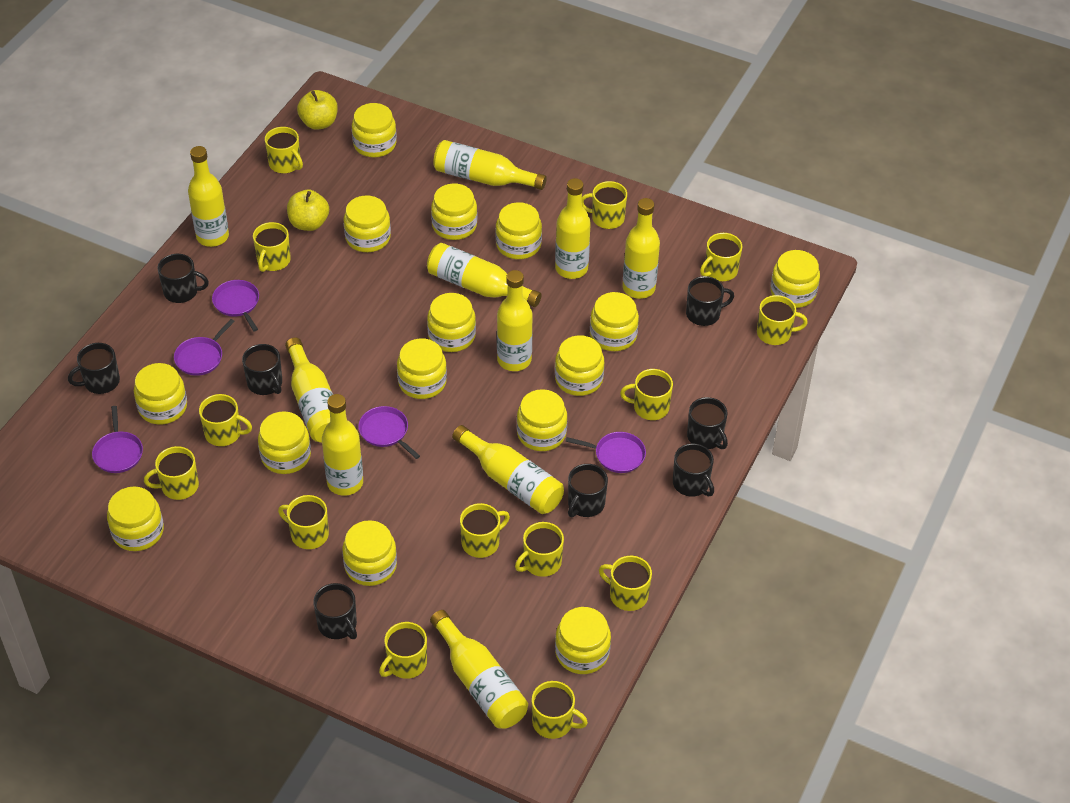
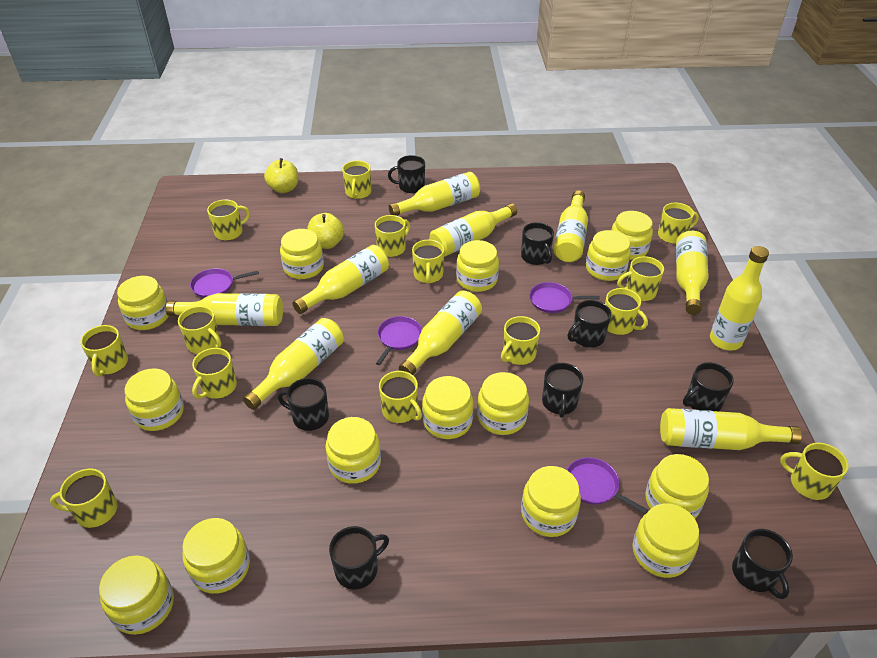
purple pan: 5 -> 4
yellow jar: 15 -> 14

